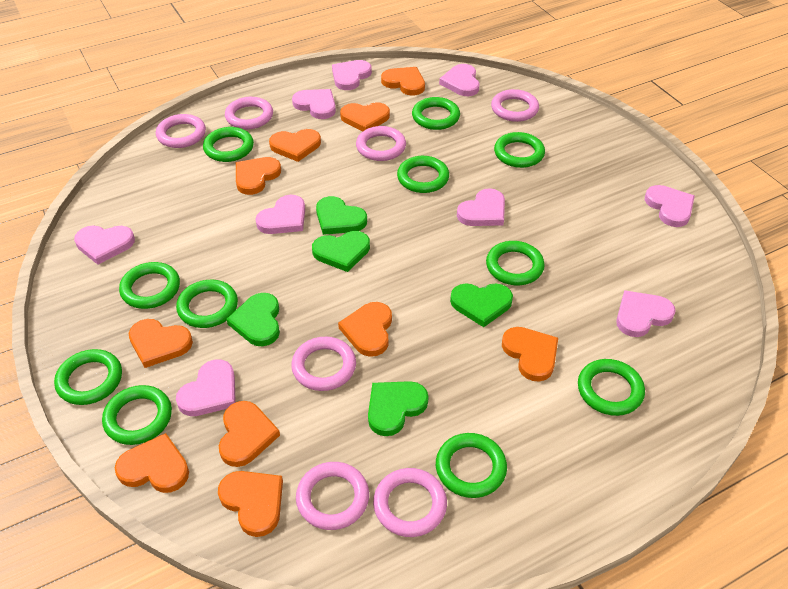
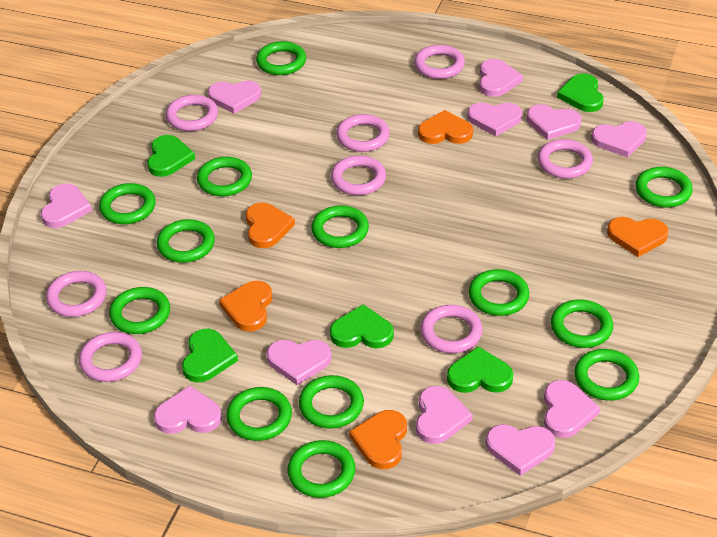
green ring: 11 -> 13
orange heart: 10 -> 5
pink heart: 9 -> 11
pink ring: 7 -> 8

